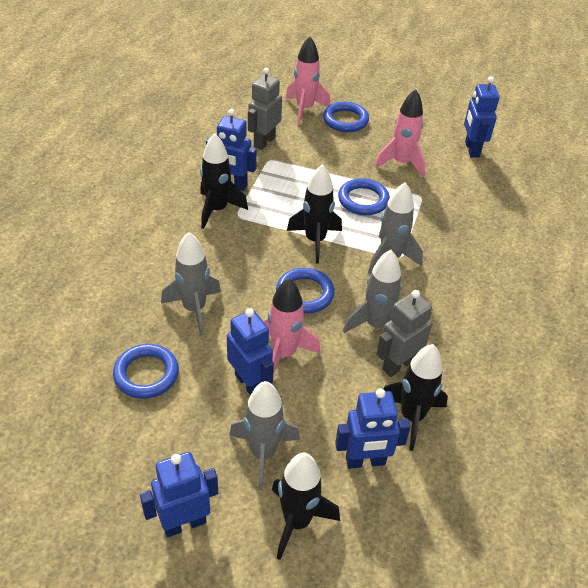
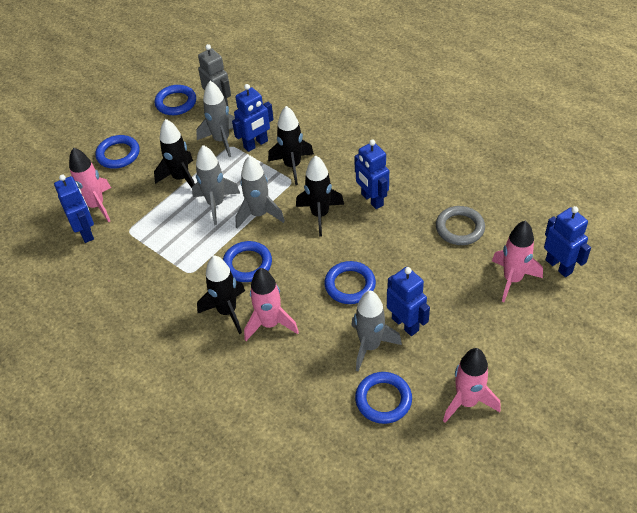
blue ring: 4 -> 5
grey ring: 0 -> 1
grey robot: 2 -> 1
pink rocket: 3 -> 4

